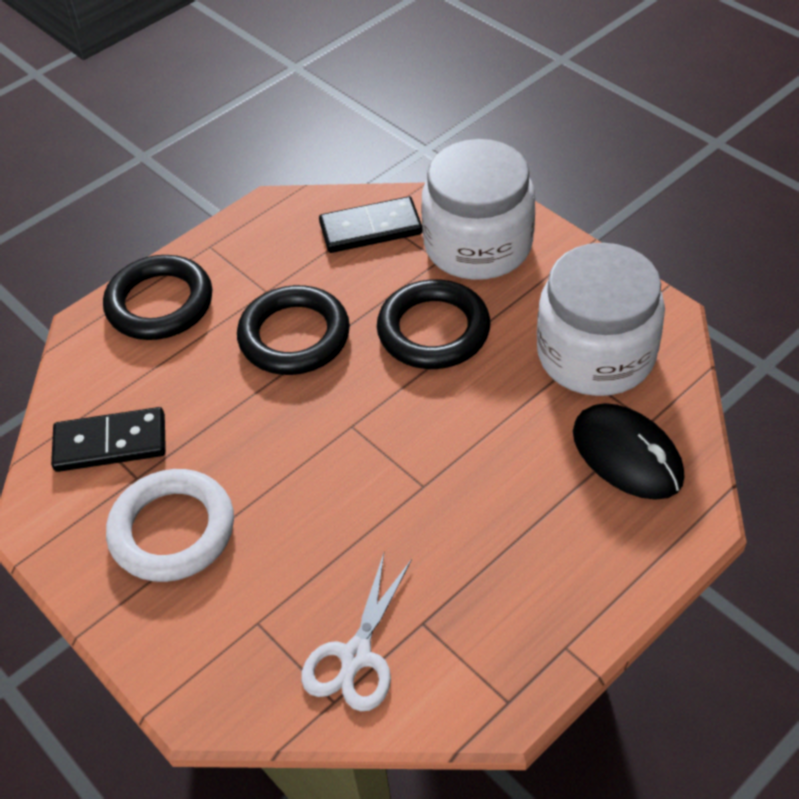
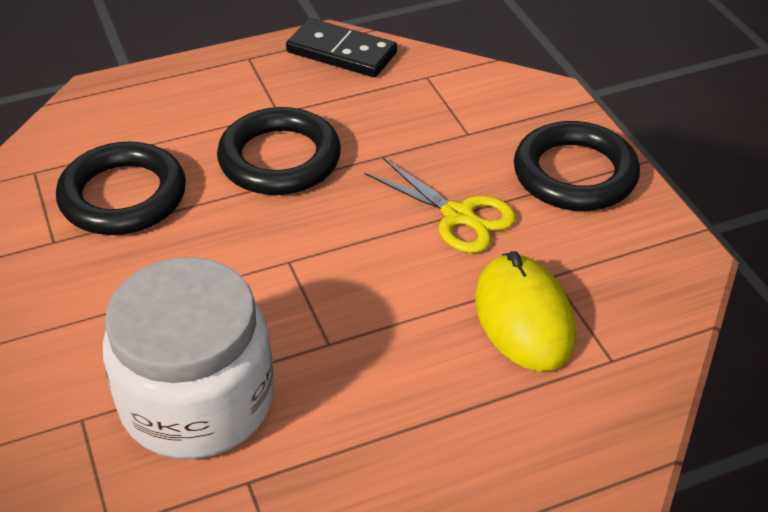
black domino: 2 -> 1
black mouse: 1 -> 0
white jar: 2 -> 1
white ring: 1 -> 0
white scissors: 1 -> 0
yellow mouse: 0 -> 1
yellow scissors: 0 -> 1

